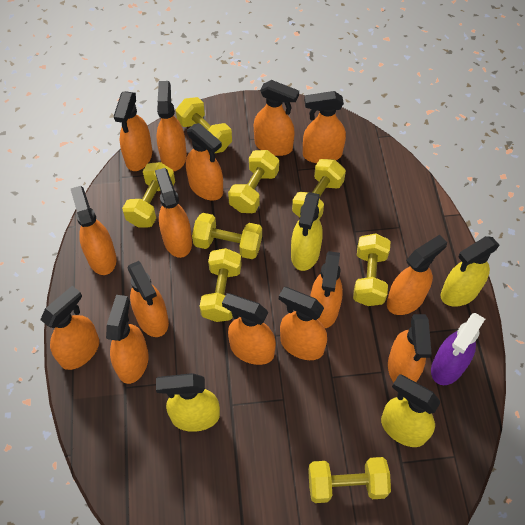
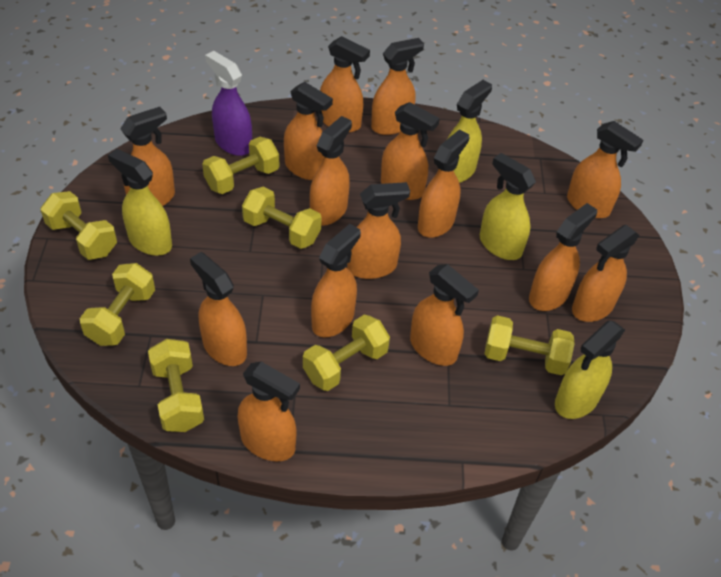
yellow dumbbell: 8 -> 7

